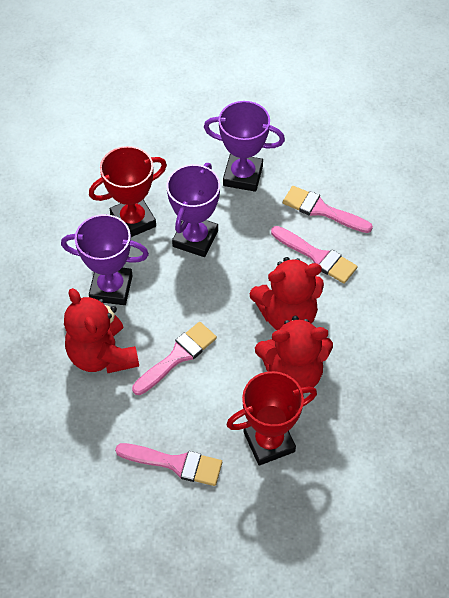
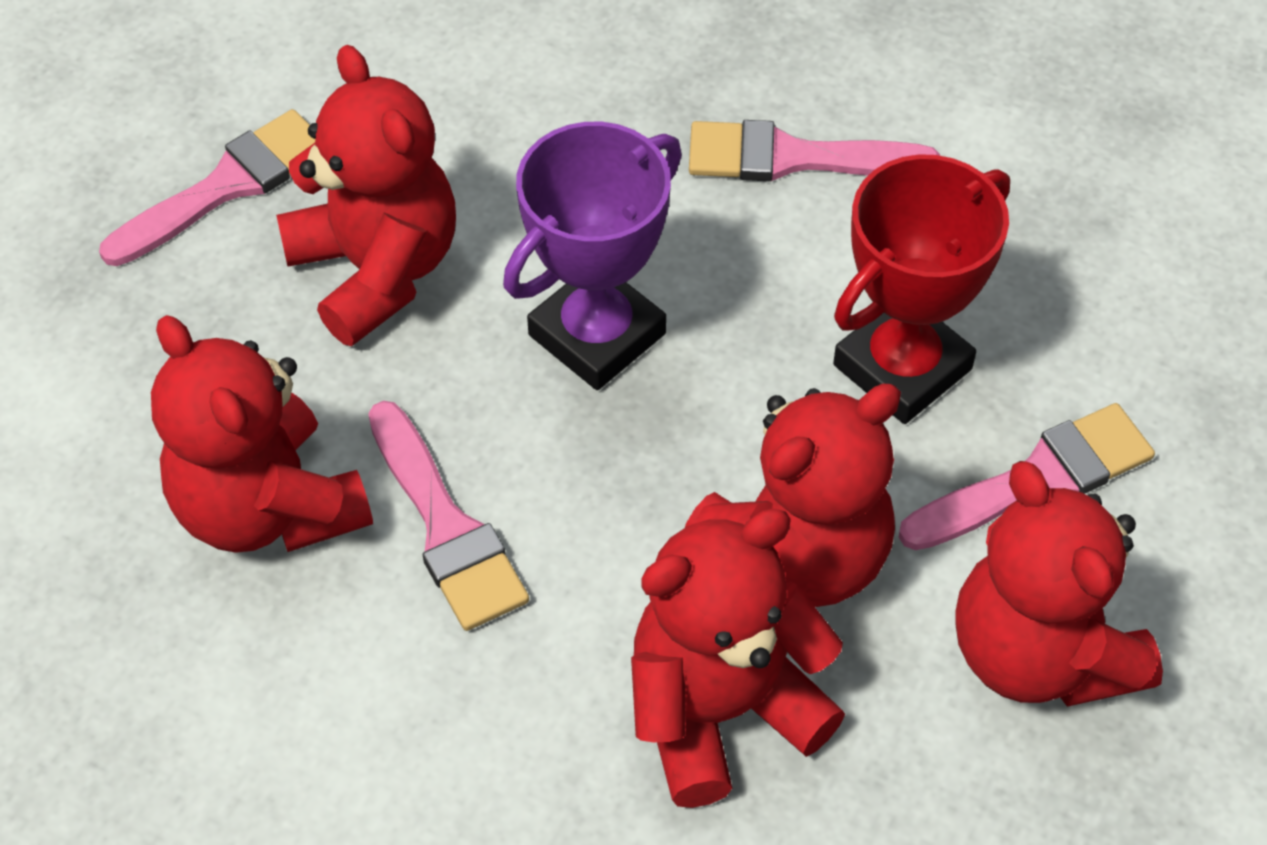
purple trophy: 3 -> 1
red teddy bear: 3 -> 5
red trophy: 2 -> 1

